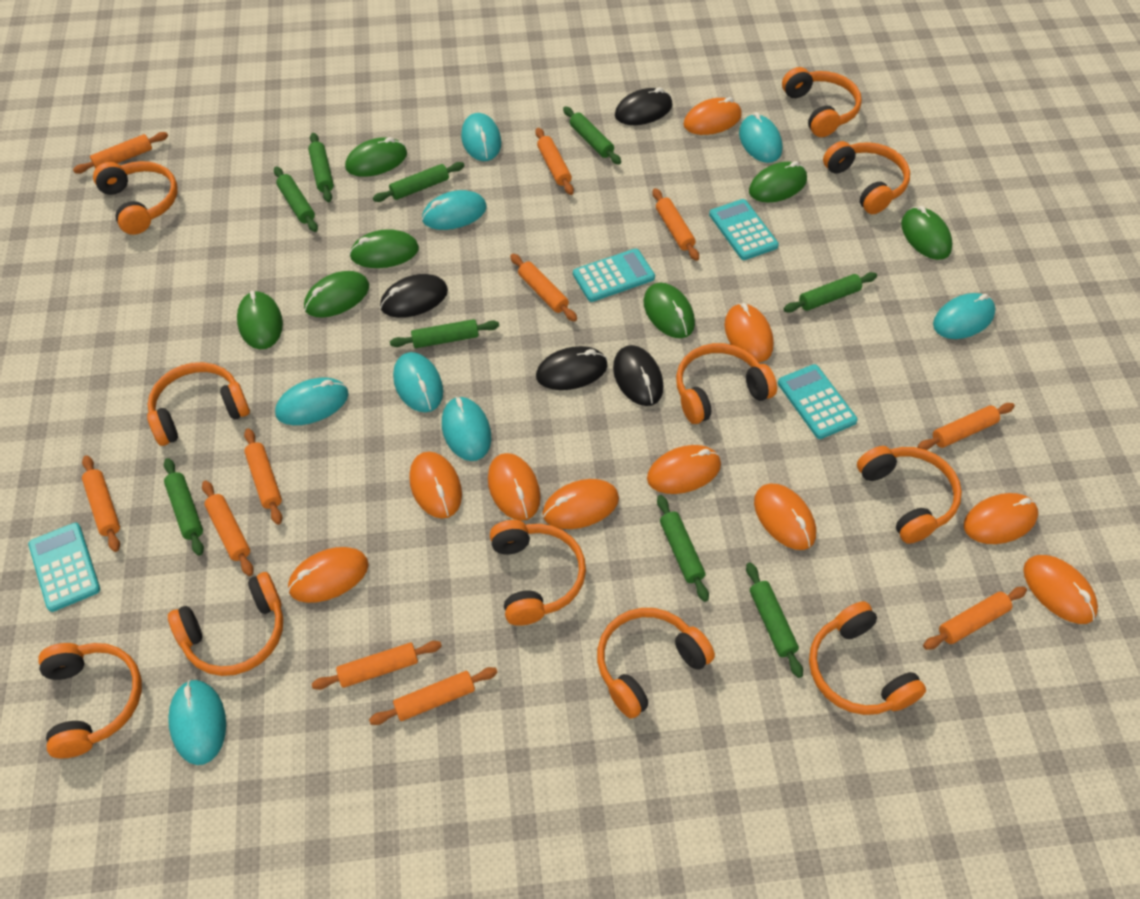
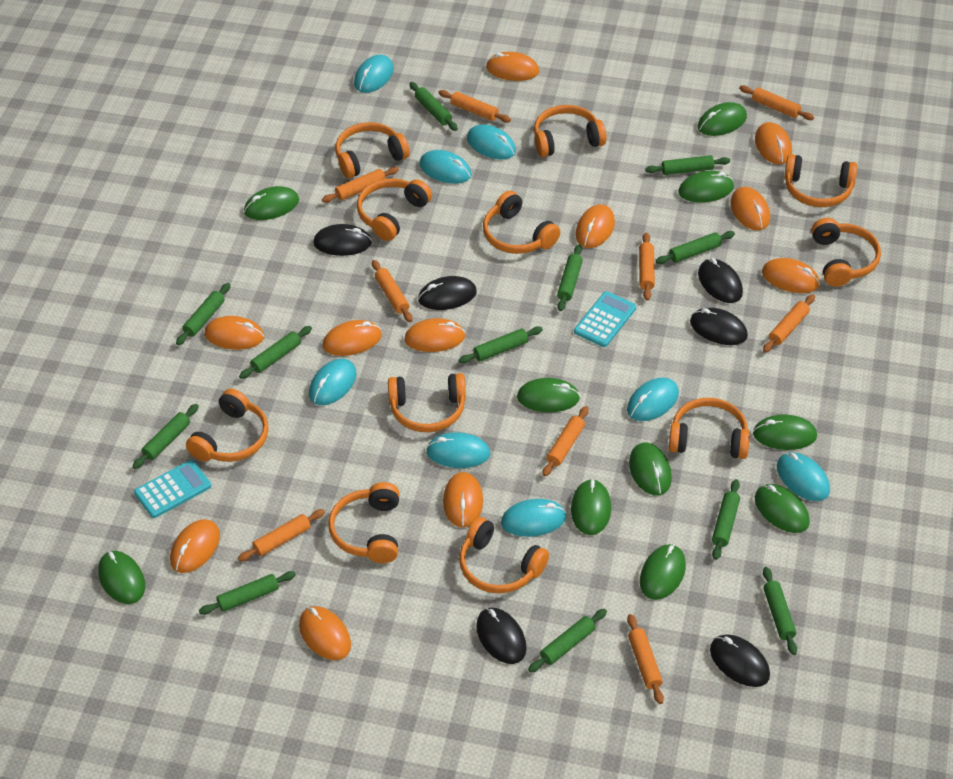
black mouse: 4 -> 6
green mouse: 7 -> 10
green rolling pin: 9 -> 12
orange mouse: 10 -> 11
orange rolling pin: 11 -> 9
turquoise calculator: 4 -> 2

